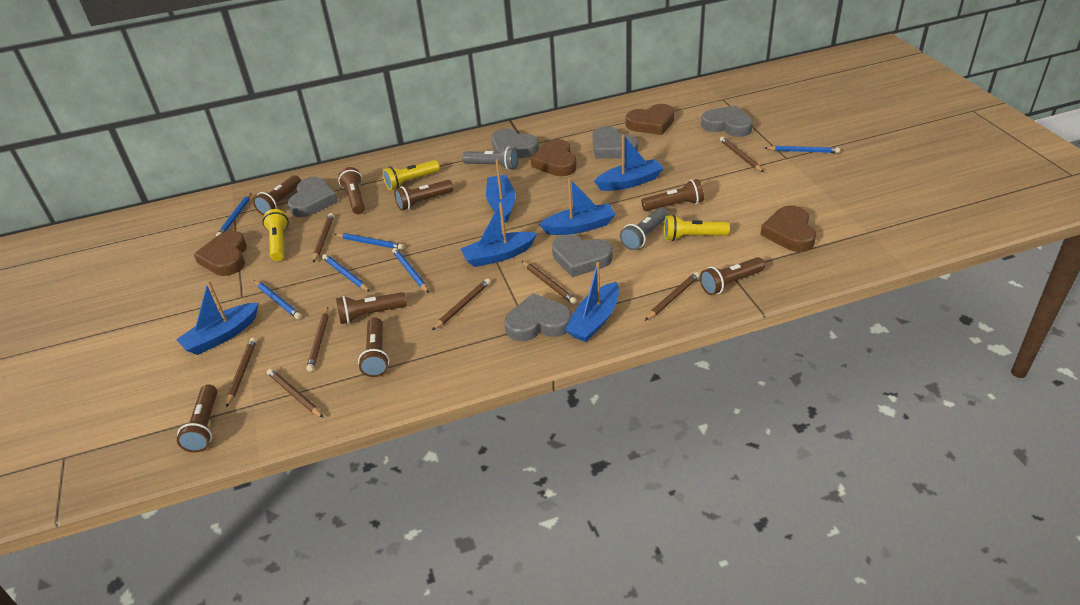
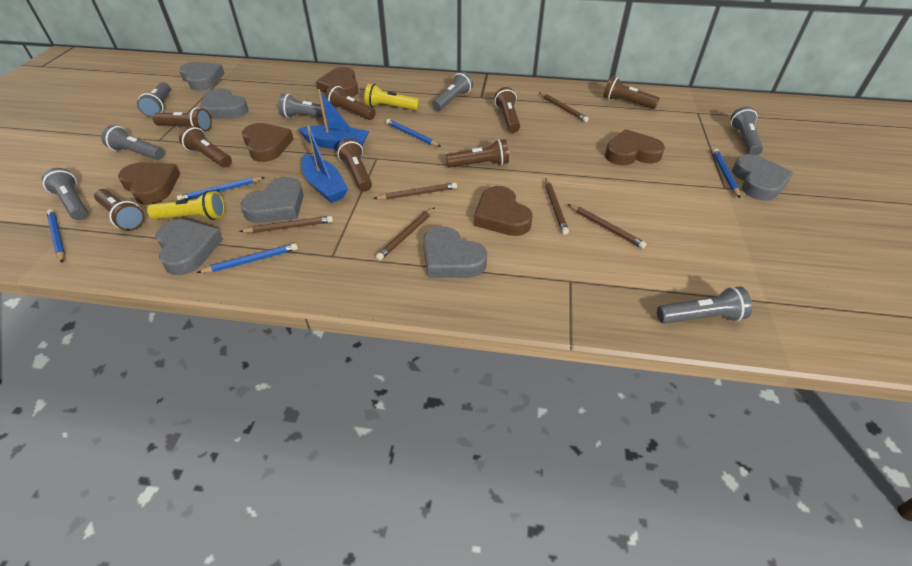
blue boat: 6 -> 2
blue pencil: 6 -> 5
brown heart: 4 -> 5
brown pencil: 8 -> 6
grey flashlight: 2 -> 7
yellow flashlight: 3 -> 2

